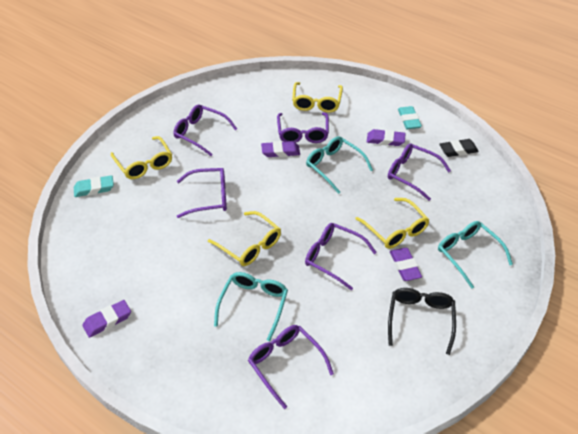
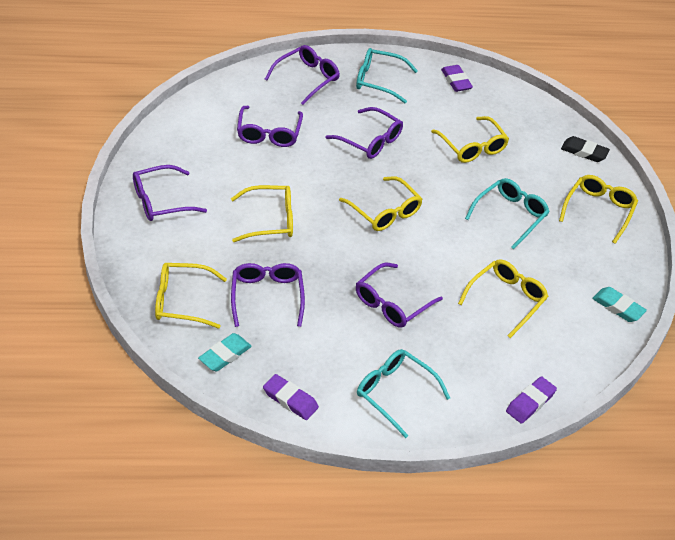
black glasses: 1 -> 0
purple eraser: 4 -> 3
yellow glasses: 4 -> 6

